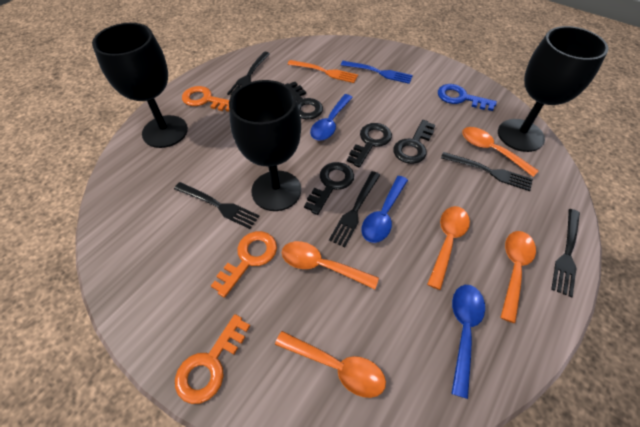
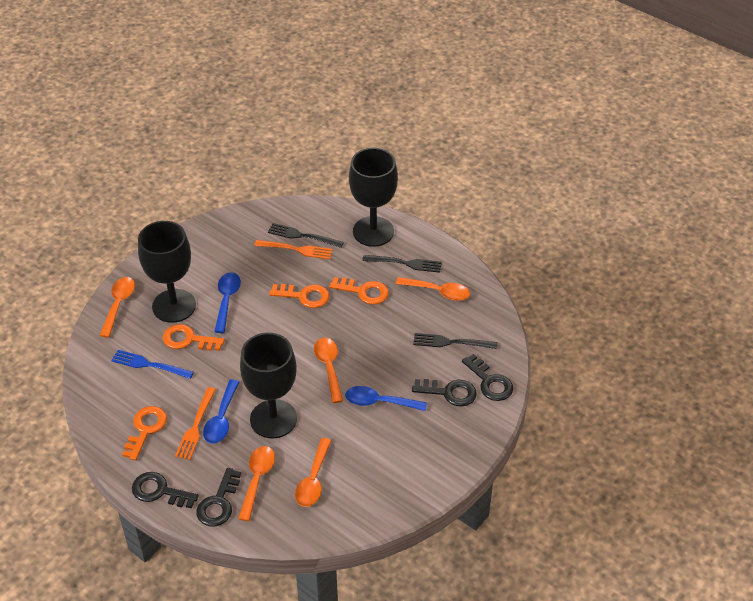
black fork: 5 -> 3
blue key: 1 -> 0
orange fork: 1 -> 2
orange key: 3 -> 4

